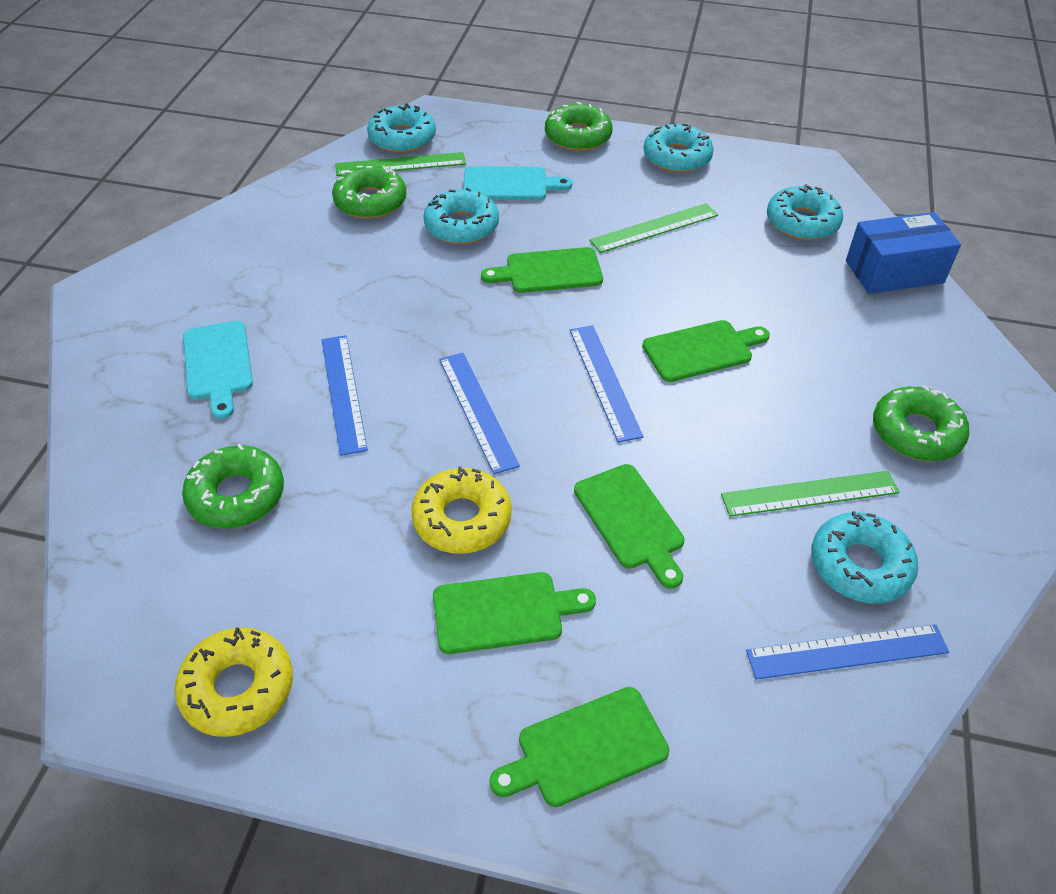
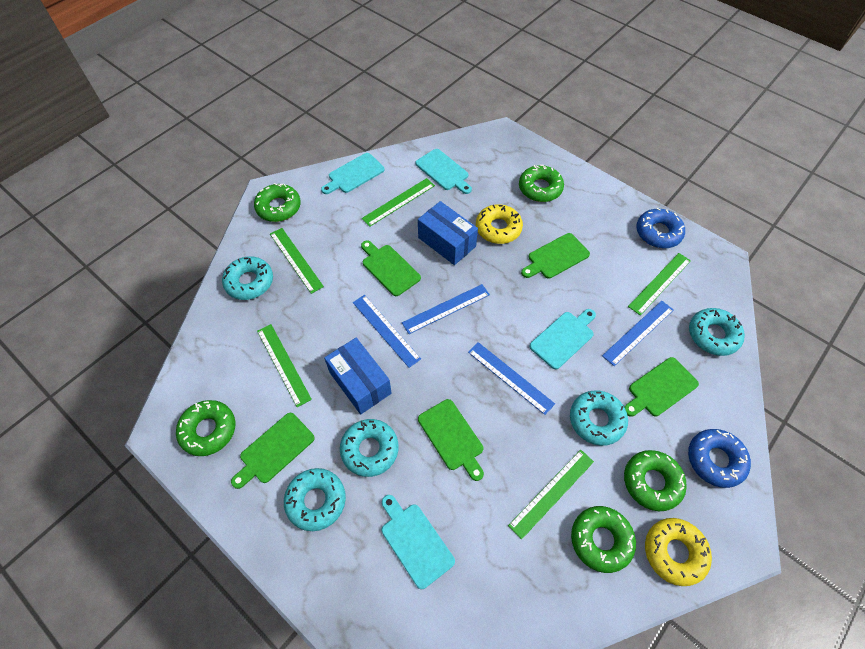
blue box: 1 -> 2
blue donut: 0 -> 2
green donut: 4 -> 5
green ruler: 3 -> 5
turquoise cutting board: 2 -> 4

